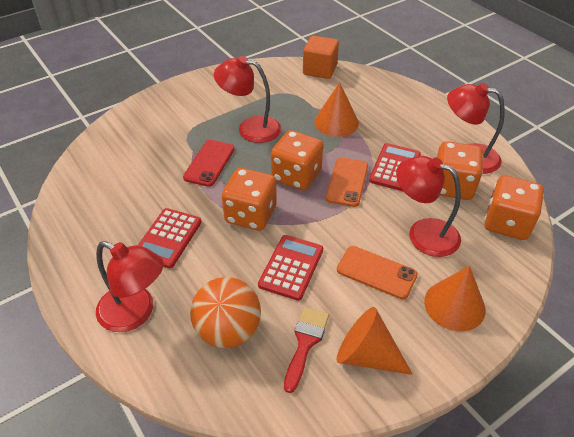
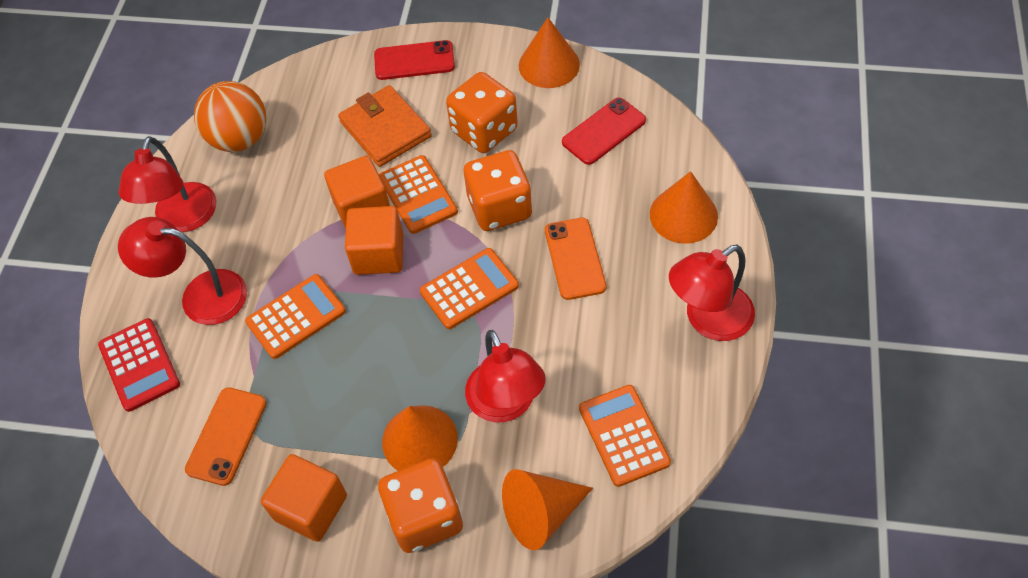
orange calculator: 0 -> 4
orange cone: 3 -> 4
orange cube: 1 -> 3
orange dice: 4 -> 3
orange wallet: 0 -> 1
red brush: 1 -> 0
red calculator: 3 -> 1
red phone: 1 -> 2

